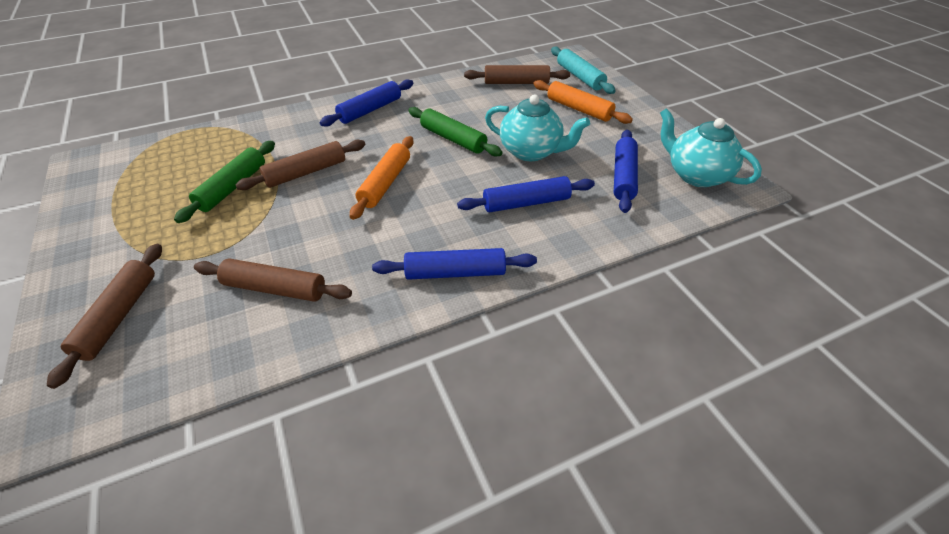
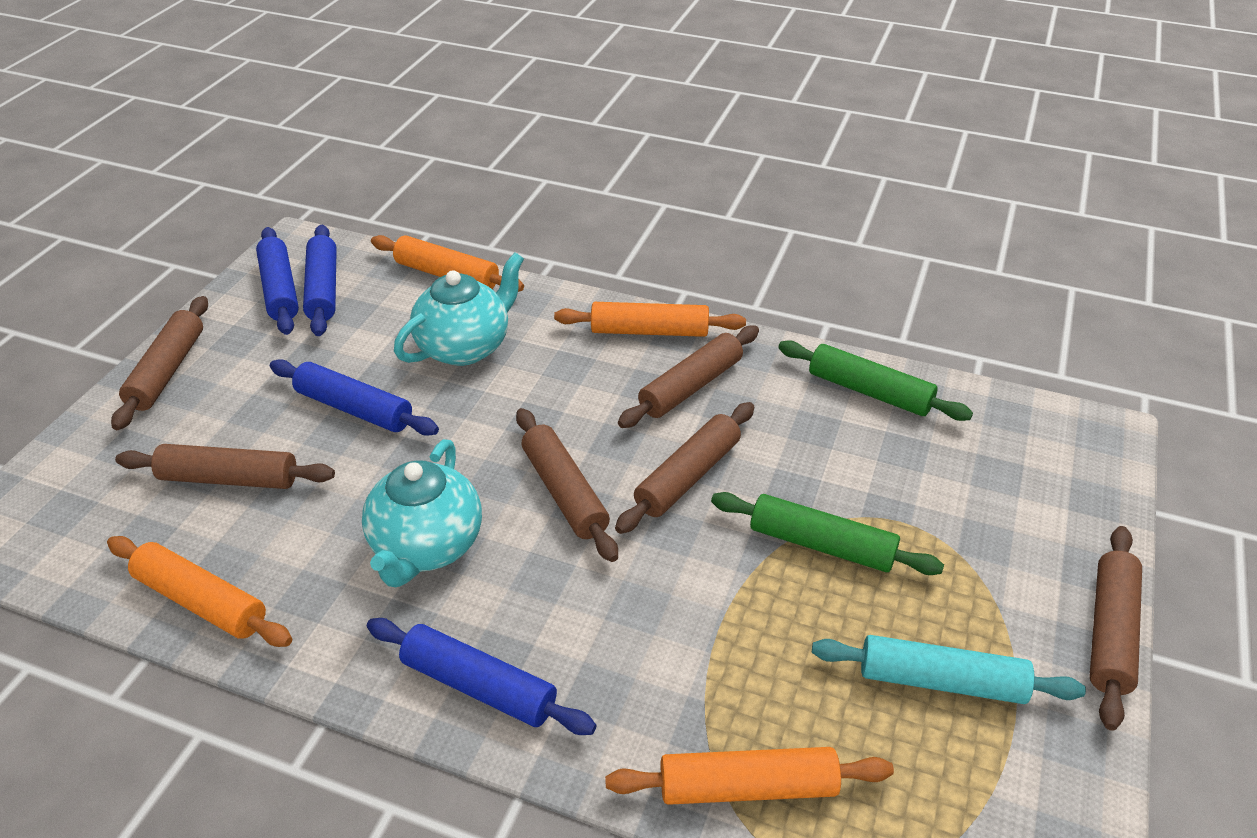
brown rolling pin: 4 -> 6
orange rolling pin: 2 -> 4

